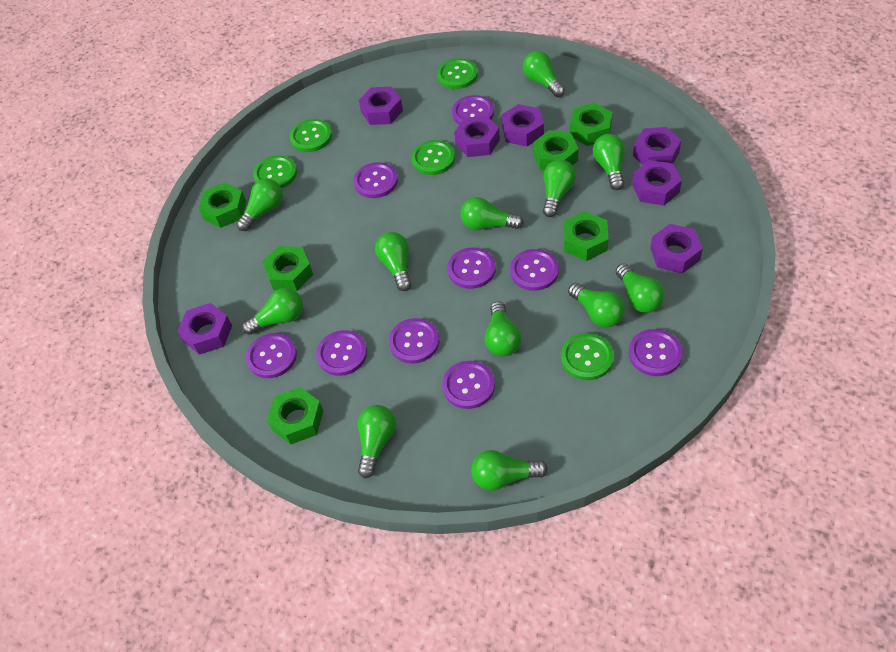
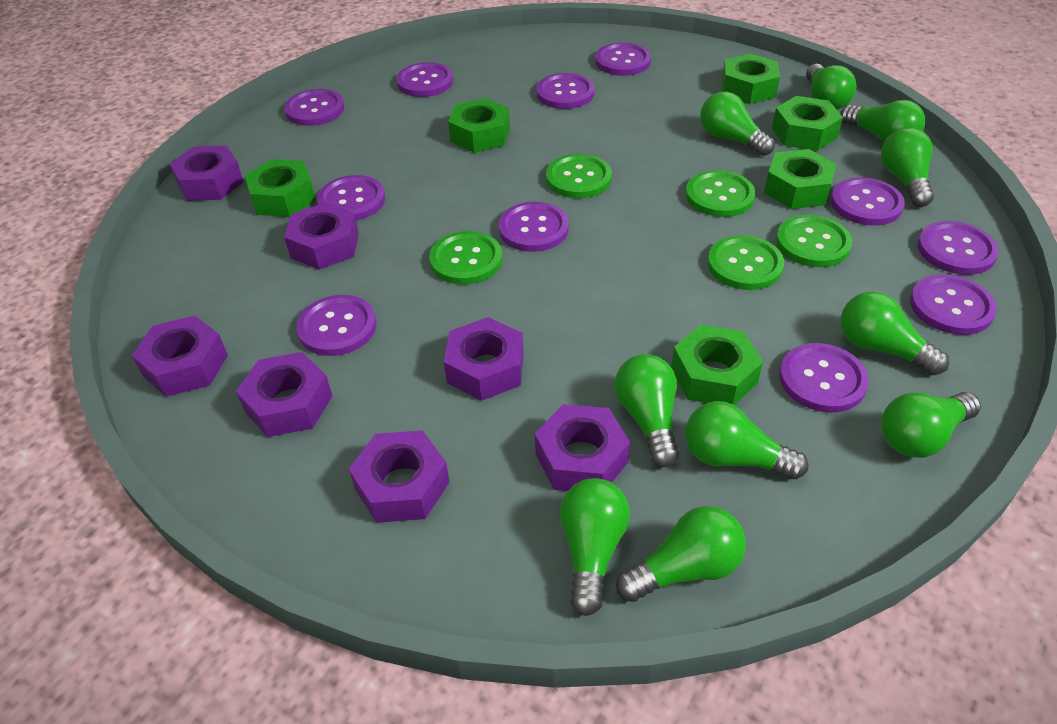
green light bulb: 12 -> 10
purple button: 9 -> 11

